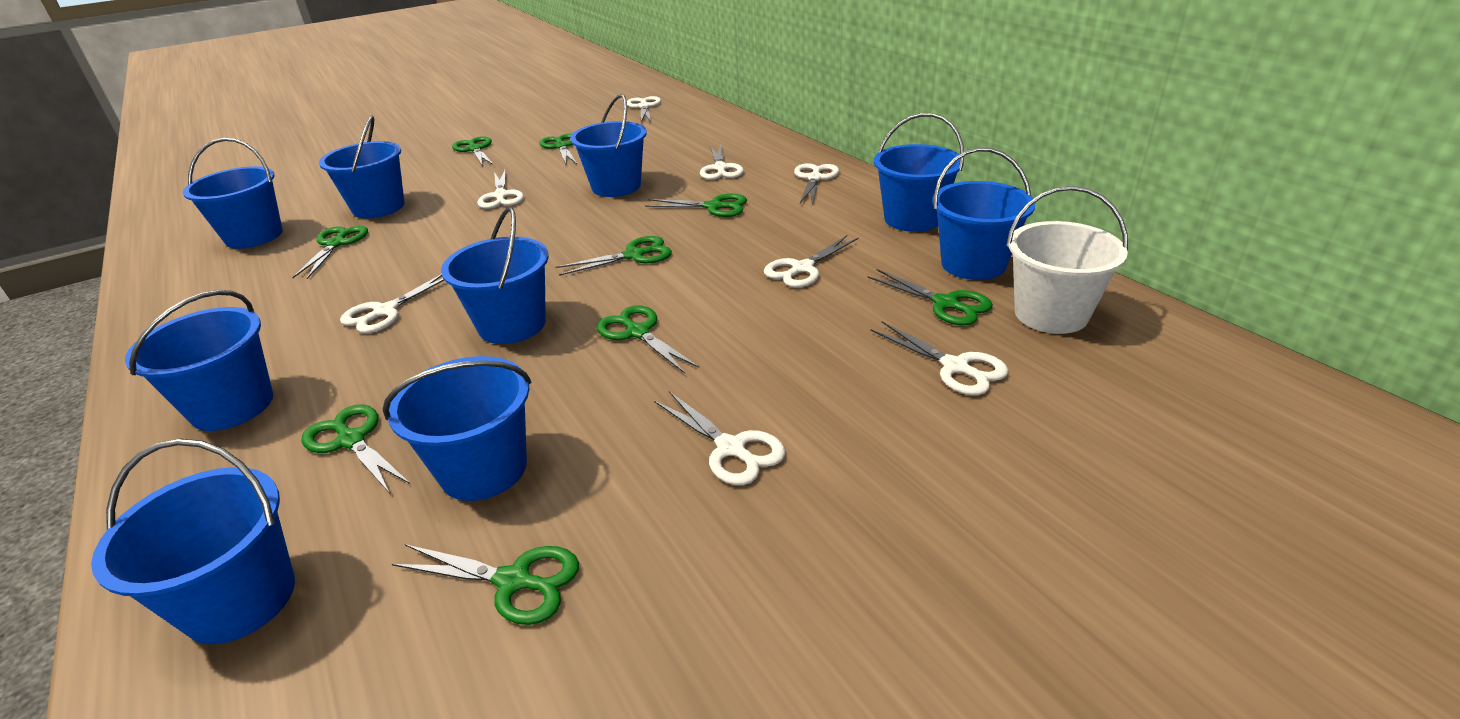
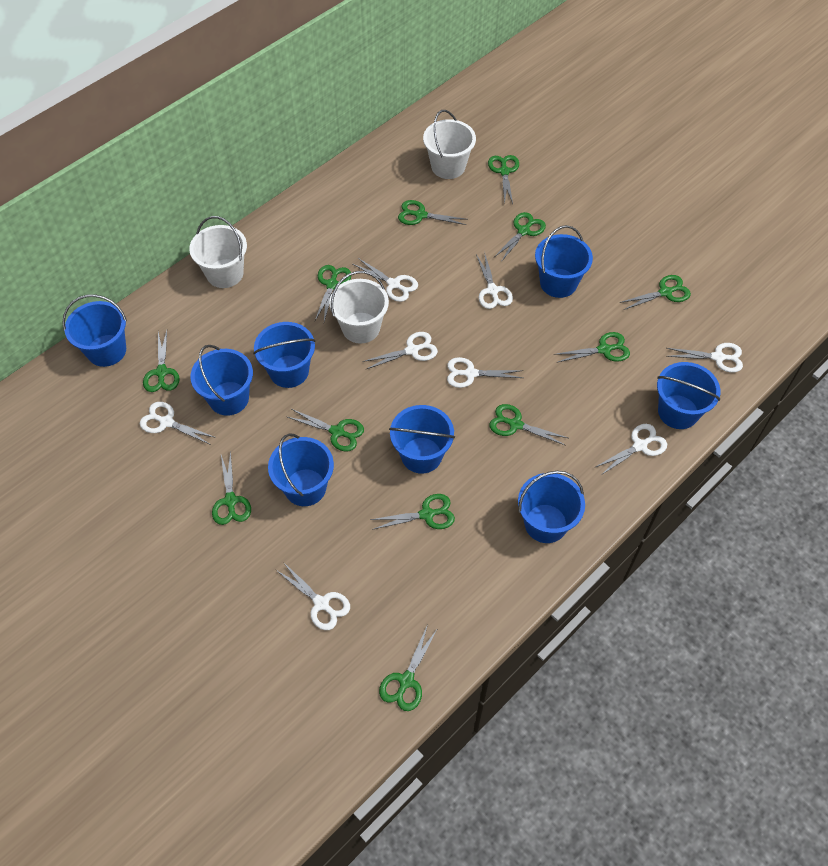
blue bucket: 9 -> 8
green scissors: 9 -> 12
white bucket: 1 -> 3

